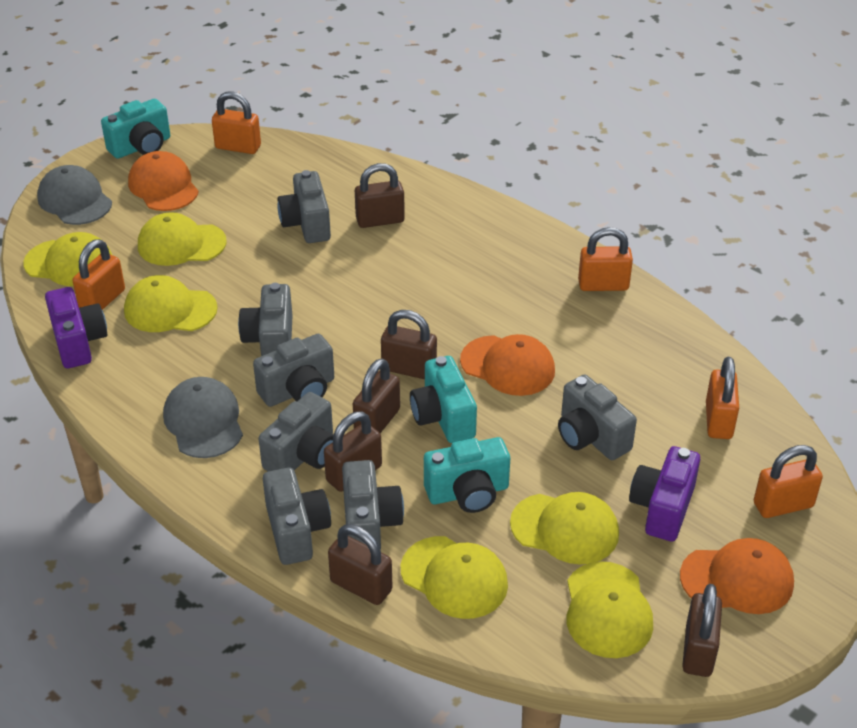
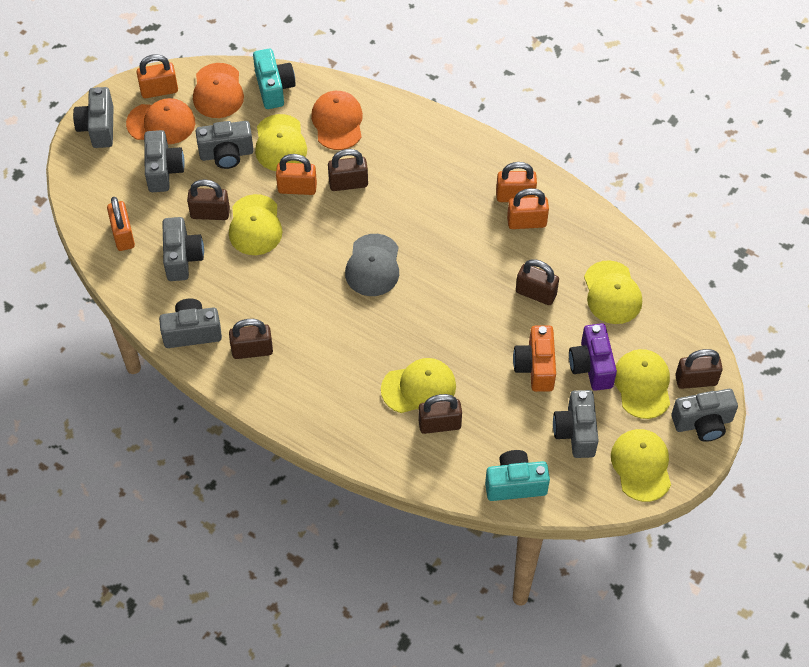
grey cap: 2 -> 1
orange camera: 0 -> 1
purple camera: 2 -> 1
turquoise camera: 3 -> 2

